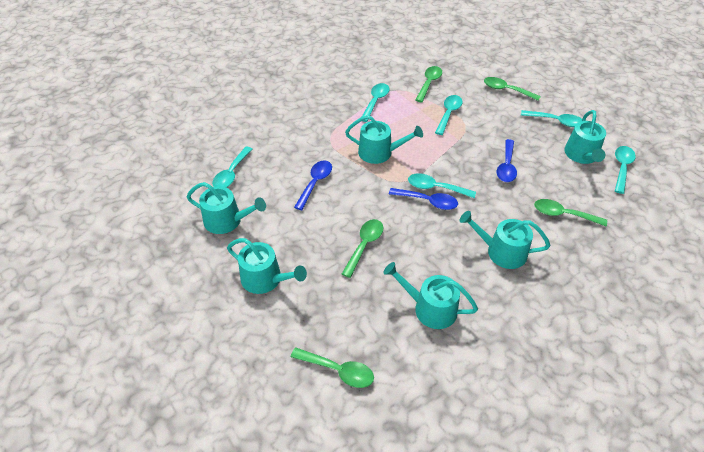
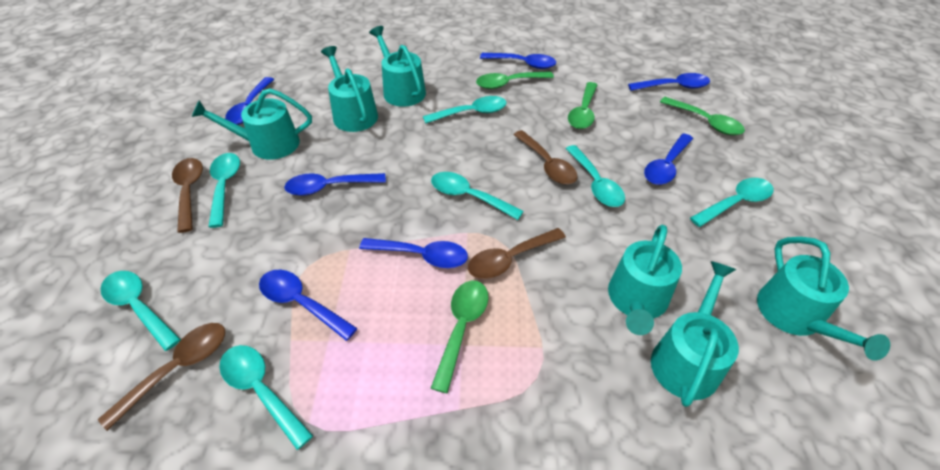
blue spoon: 3 -> 7
brown spoon: 0 -> 4
green spoon: 5 -> 4
turquoise spoon: 6 -> 7

